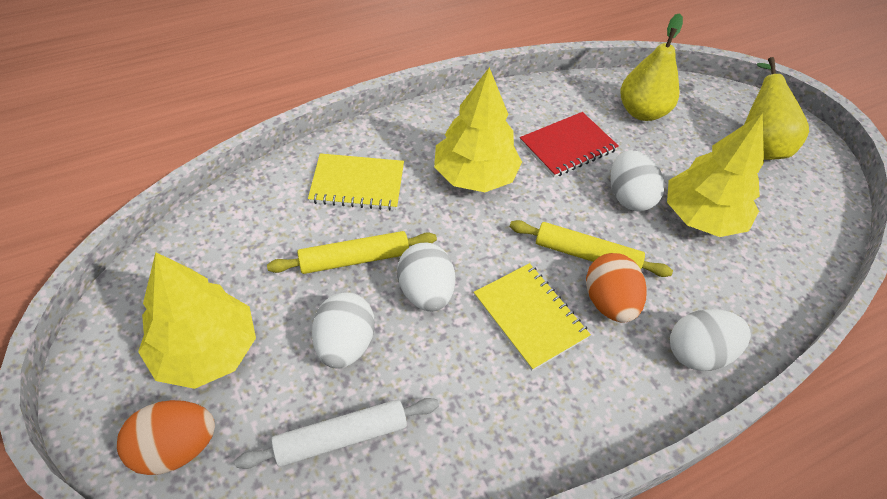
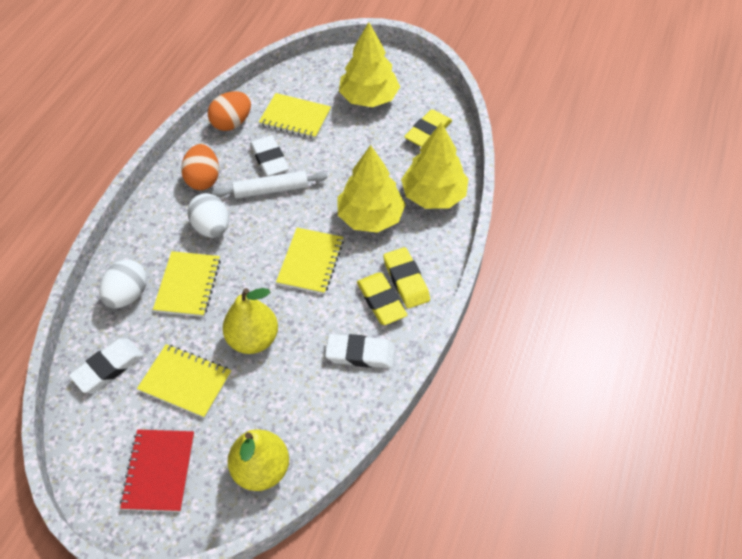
white egg: 4 -> 2
white eraser: 0 -> 3
yellow eraser: 0 -> 3
yellow notebook: 2 -> 4
yellow rolling pin: 2 -> 0

